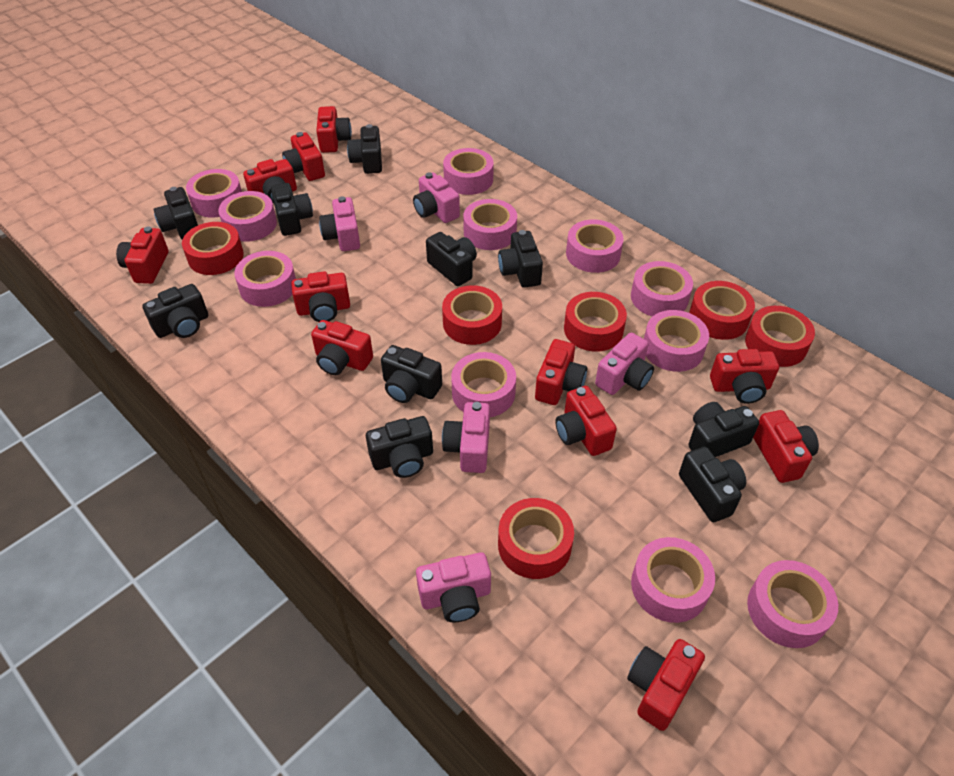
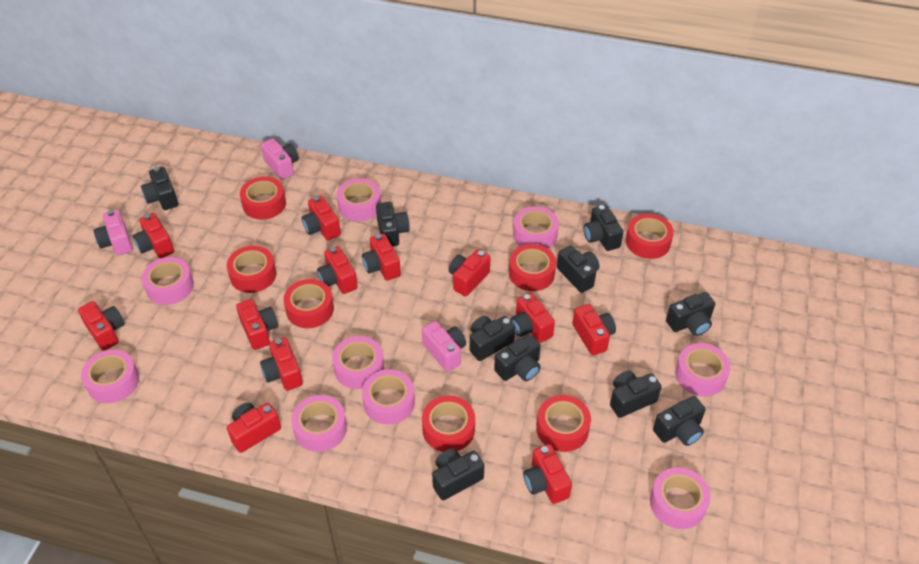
pink camera: 5 -> 3
pink tape: 11 -> 9
red camera: 11 -> 12
red tape: 6 -> 7

